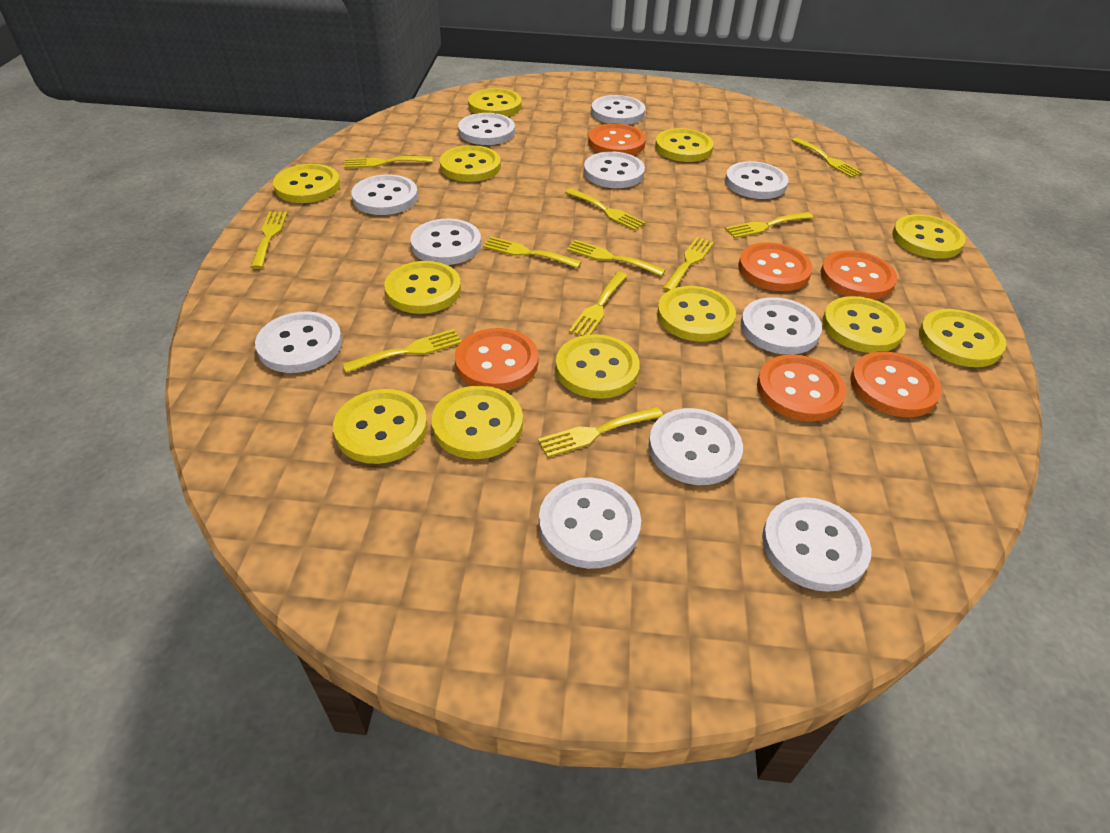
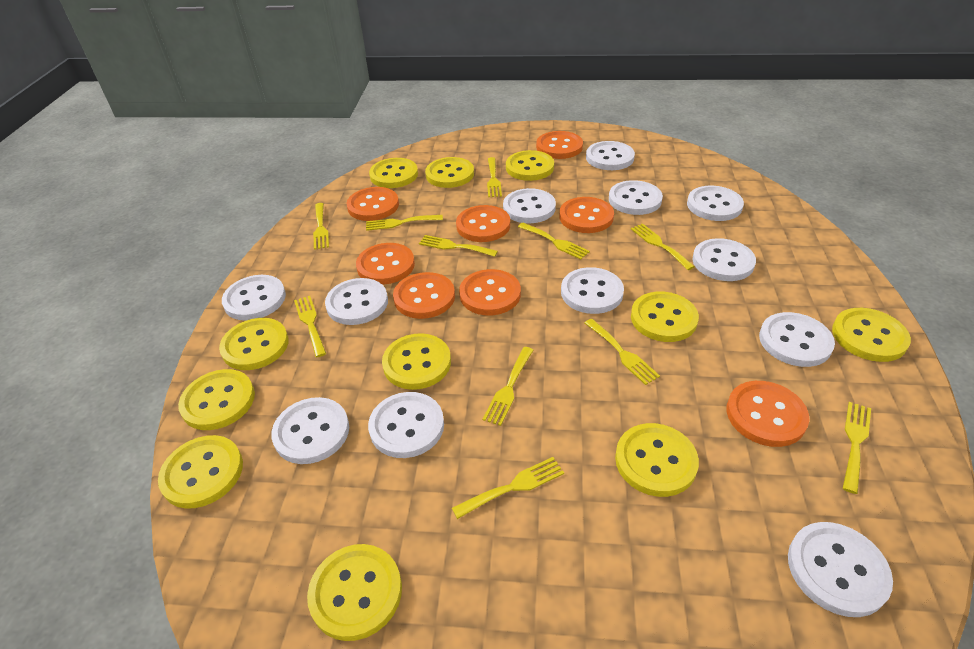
orange button: 6 -> 8
white button: 11 -> 12
yellow button: 12 -> 11

